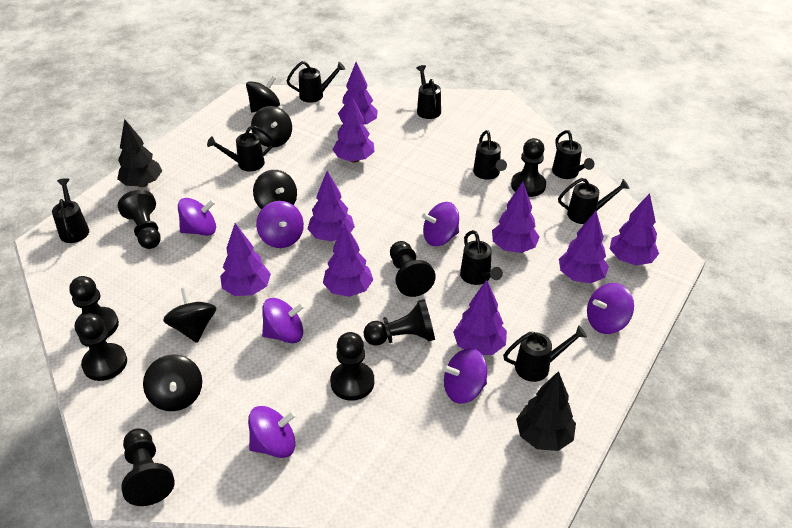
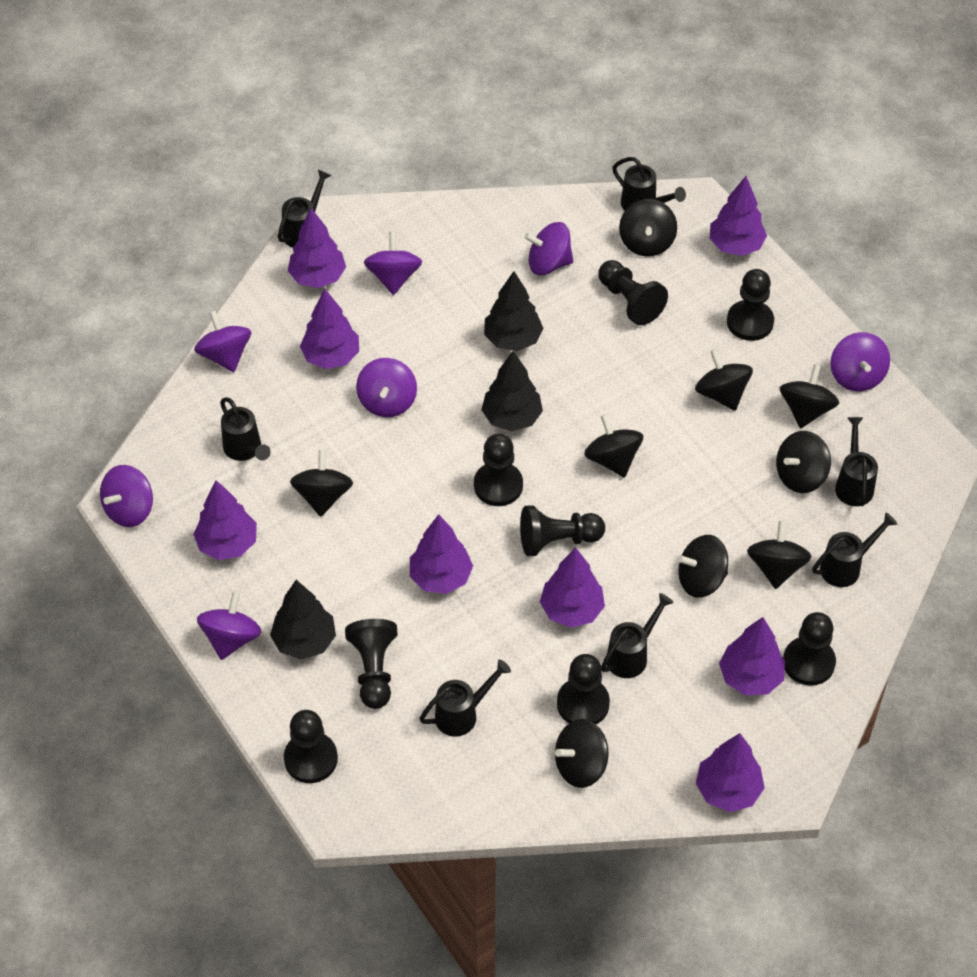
black spinning top: 5 -> 9
black tree: 2 -> 3
black watering can: 9 -> 7
purple tree: 9 -> 8

